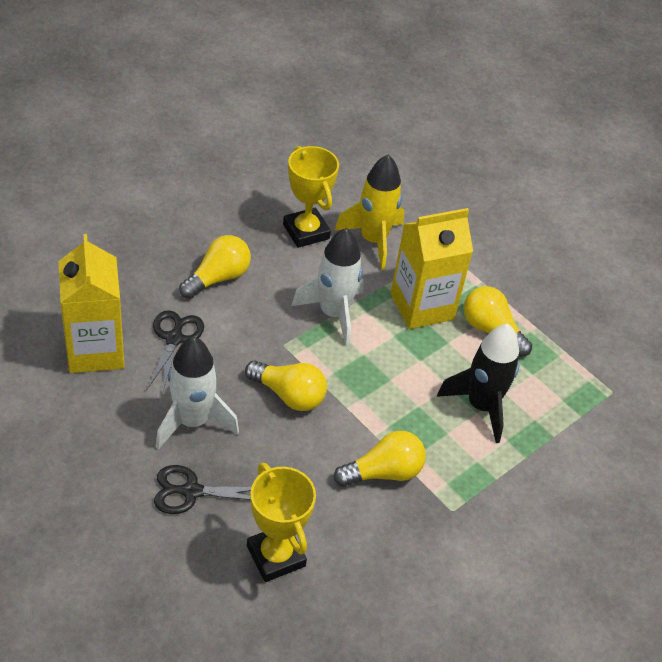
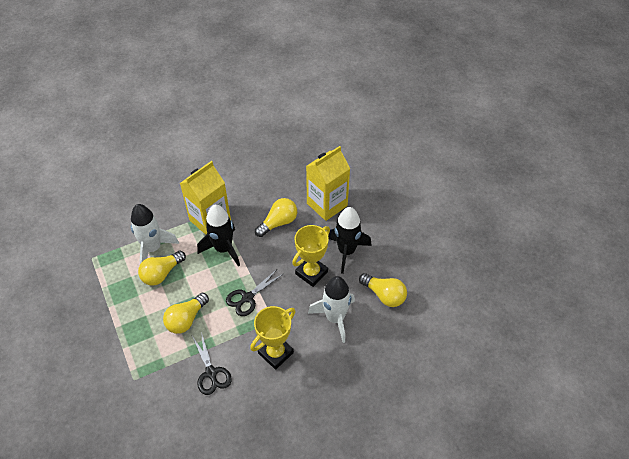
black rocket: 1 -> 2
yellow rocket: 1 -> 0

